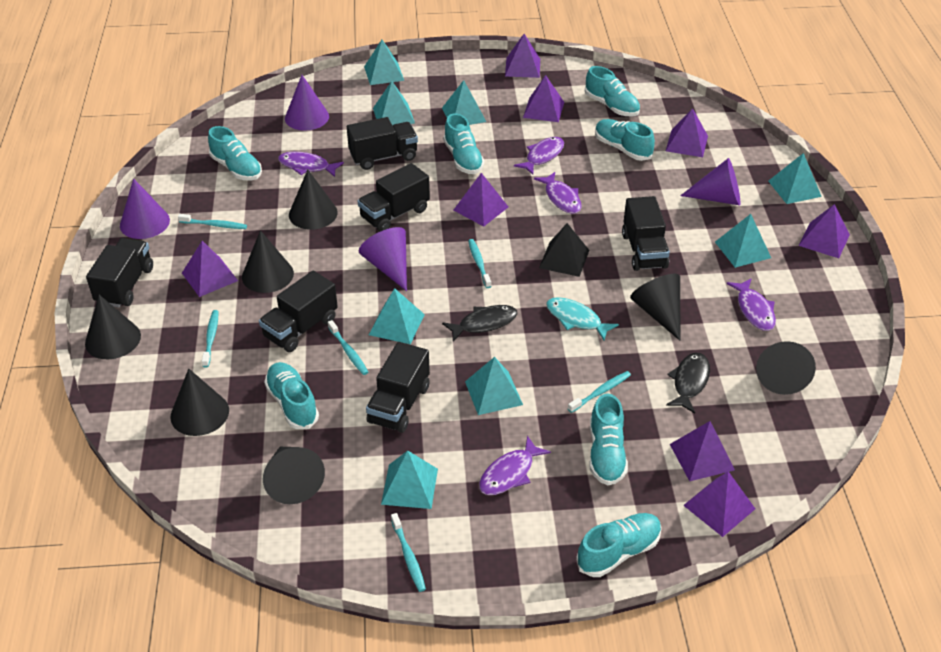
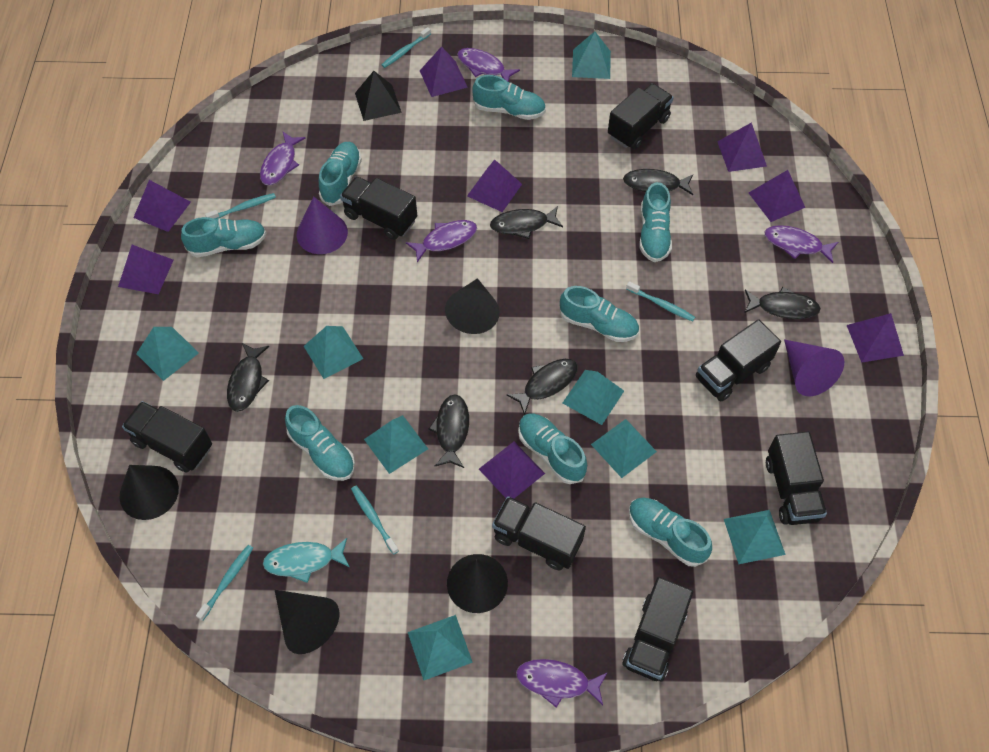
black cone: 7 -> 4
black fish: 2 -> 6
black truck: 6 -> 7
purple cone: 4 -> 2
turquoise shoe: 7 -> 8
turquoise toothbrush: 6 -> 5

